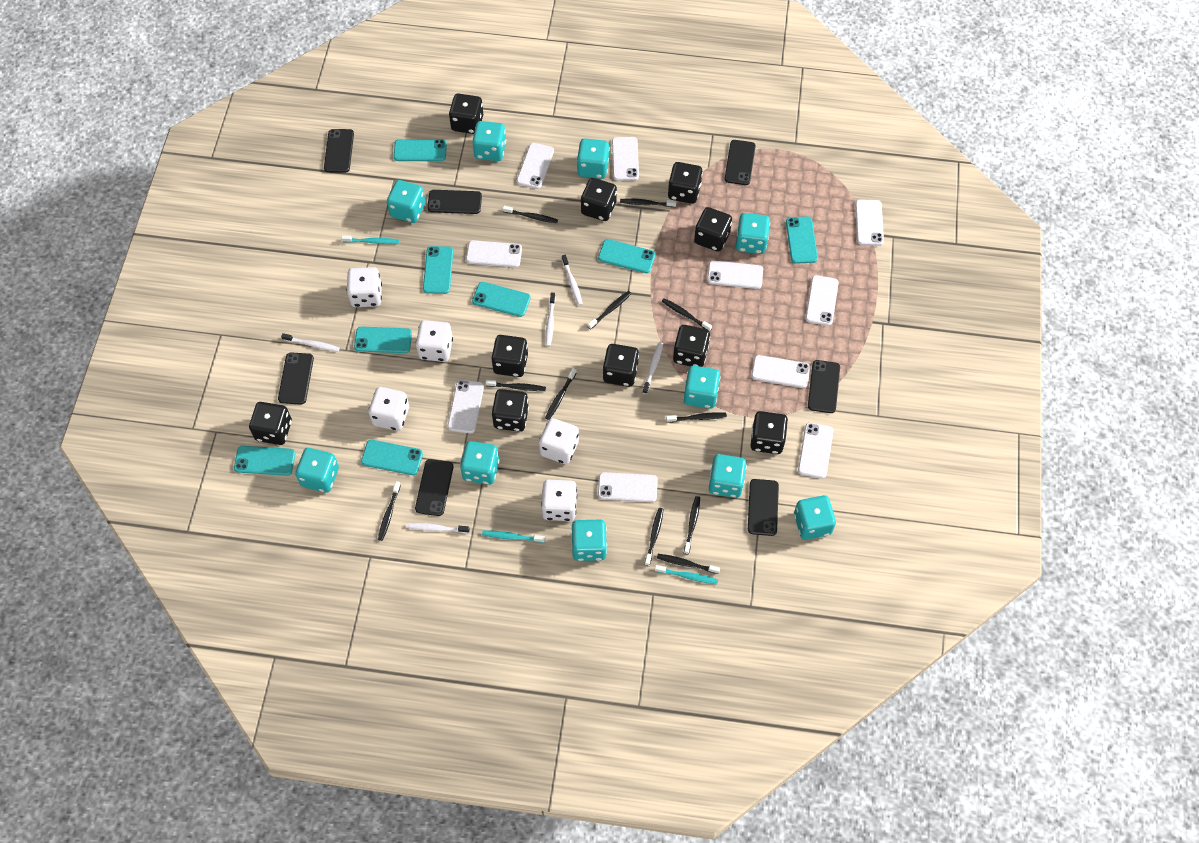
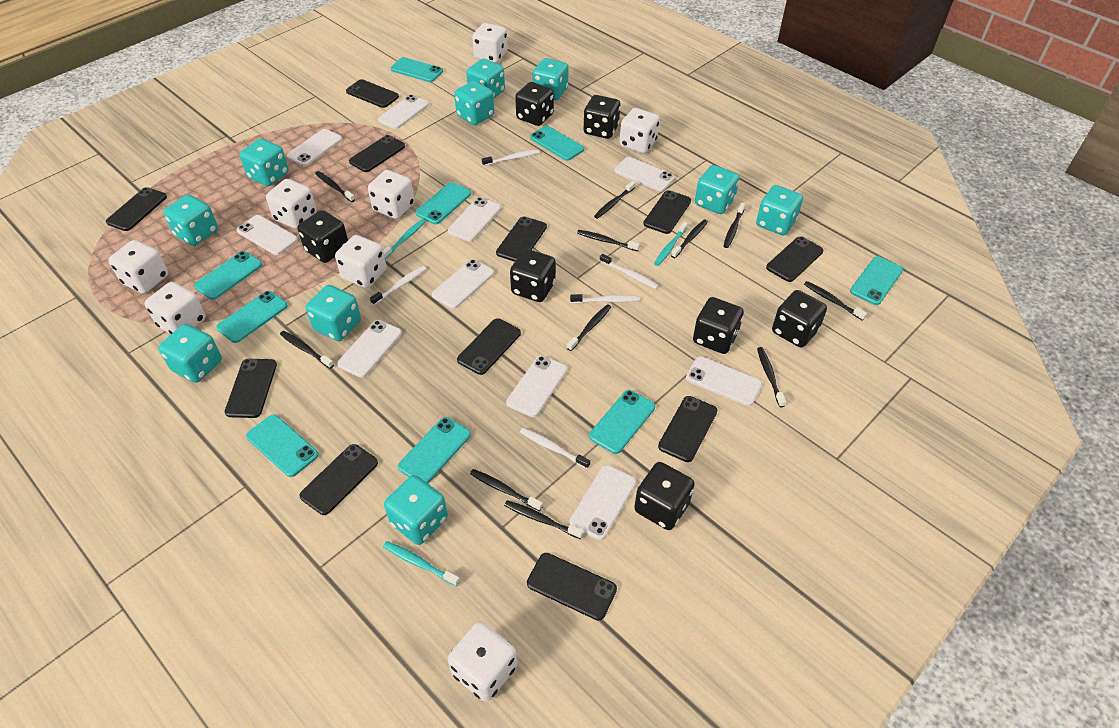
black dice: 10 -> 7
black phone: 7 -> 11
turquoise phone: 8 -> 9
white dice: 5 -> 8

